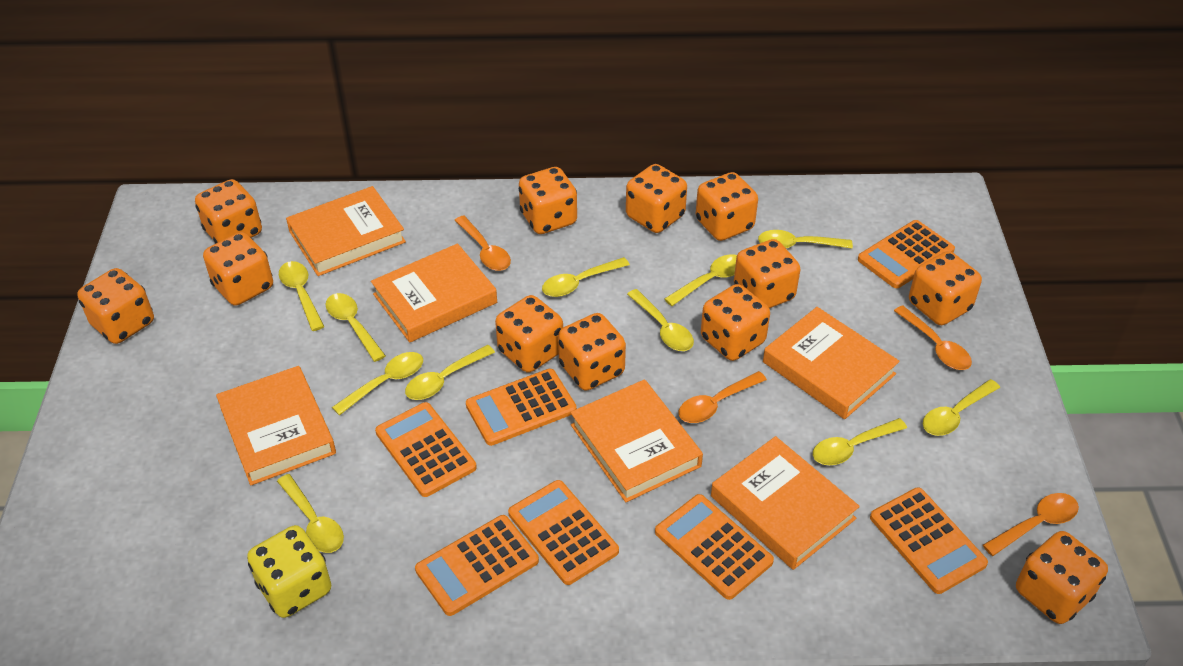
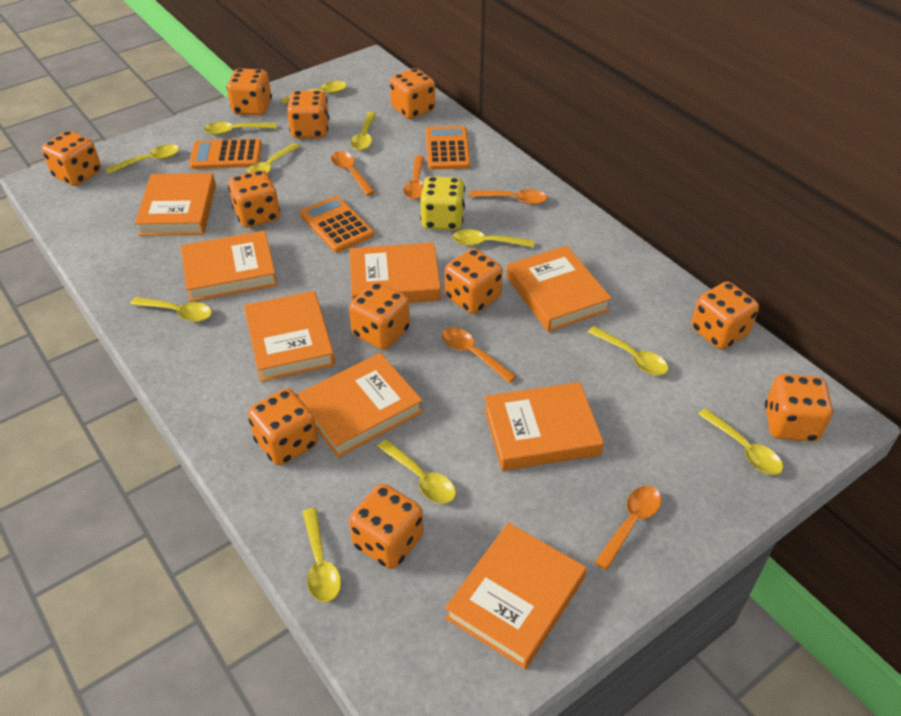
orange book: 6 -> 8
orange calculator: 7 -> 3
orange dice: 12 -> 11
orange spoon: 4 -> 5

